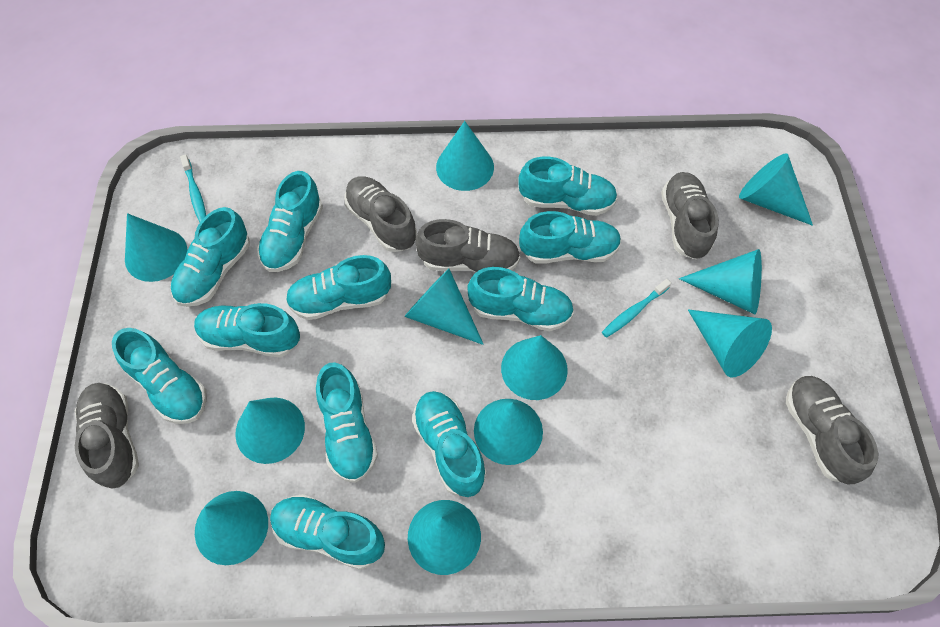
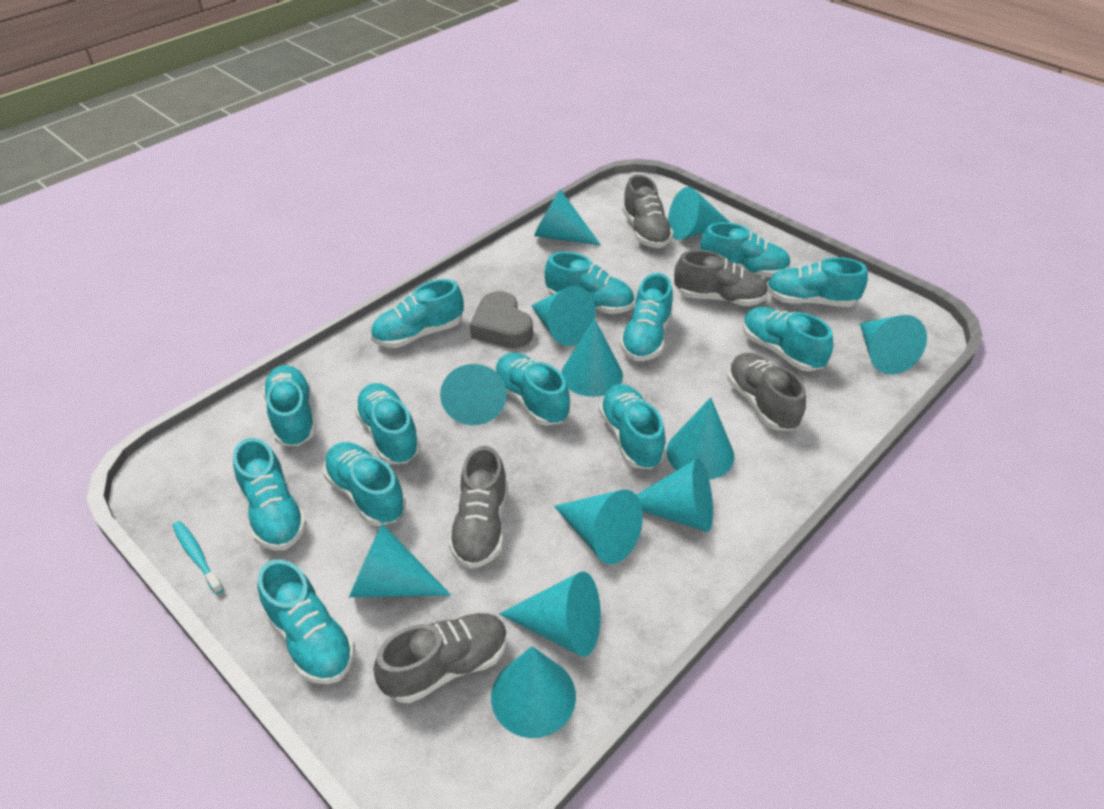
grey heart: 0 -> 1
turquoise cone: 11 -> 12
turquoise shoe: 11 -> 13
turquoise toothbrush: 2 -> 1

